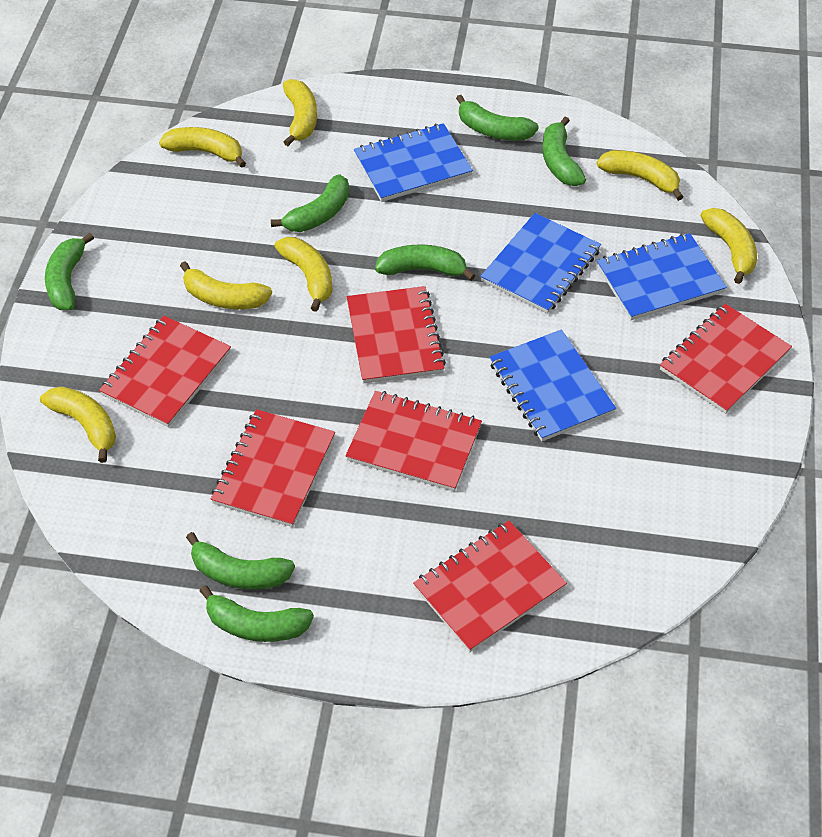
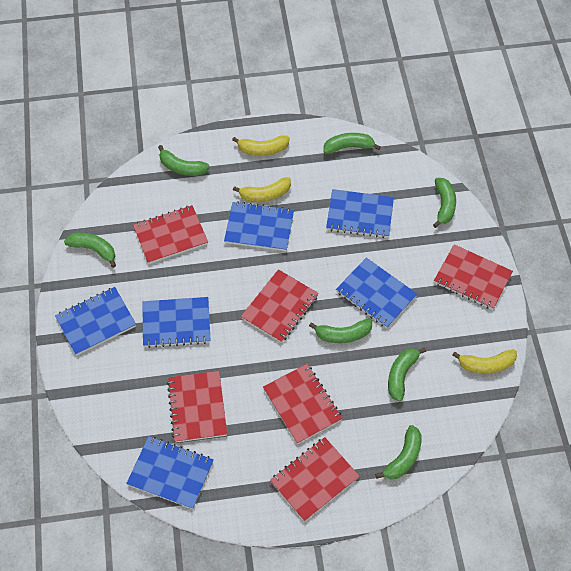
blue notebook: 4 -> 6
yellow banana: 7 -> 3

